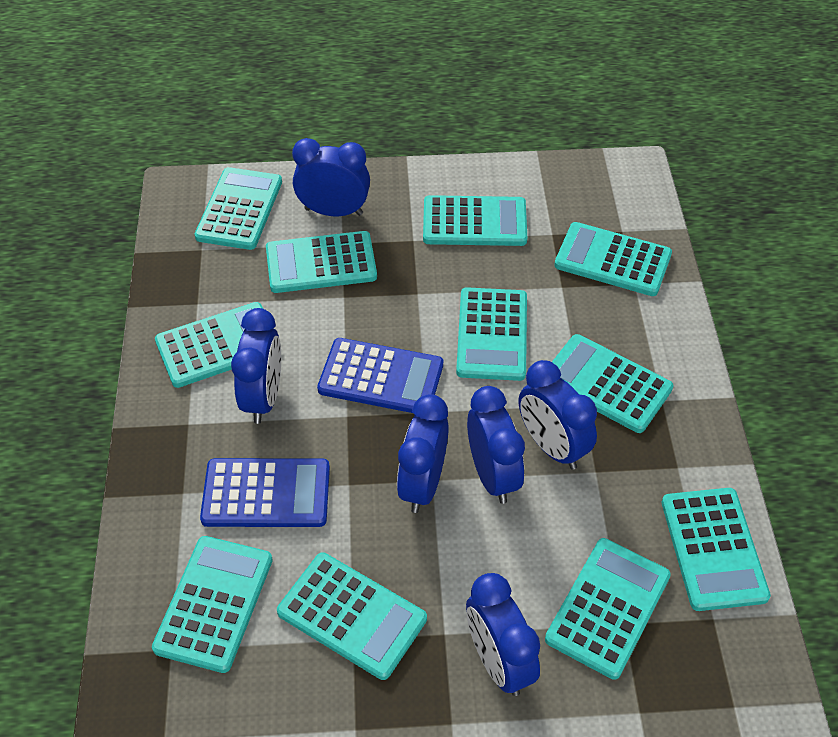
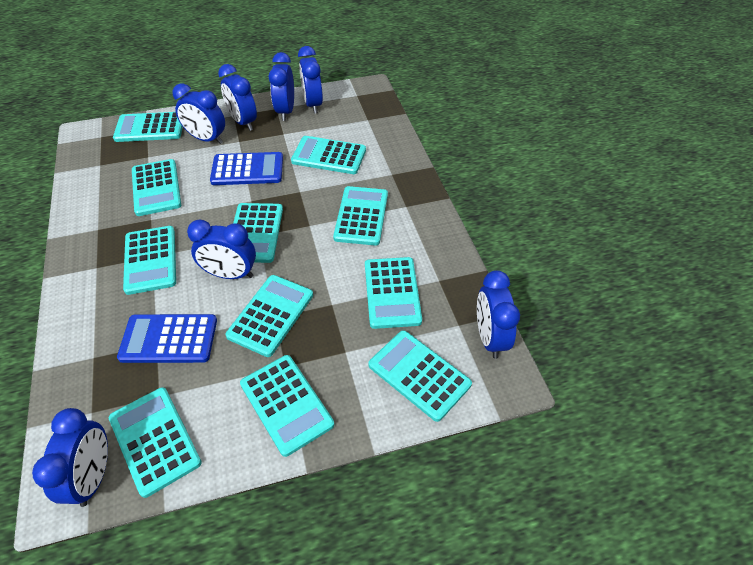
blue clock: 6 -> 7

